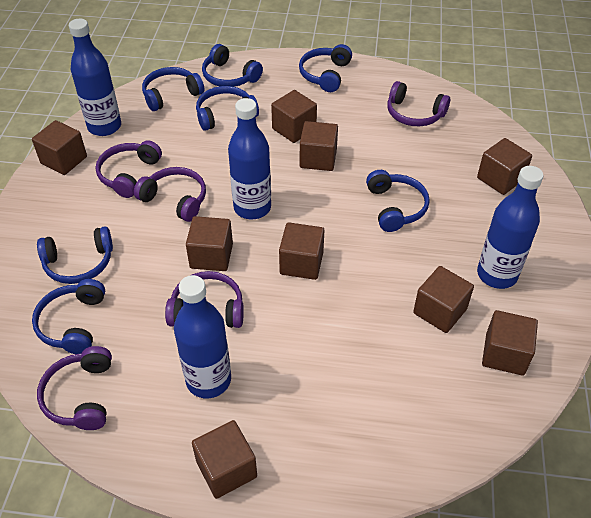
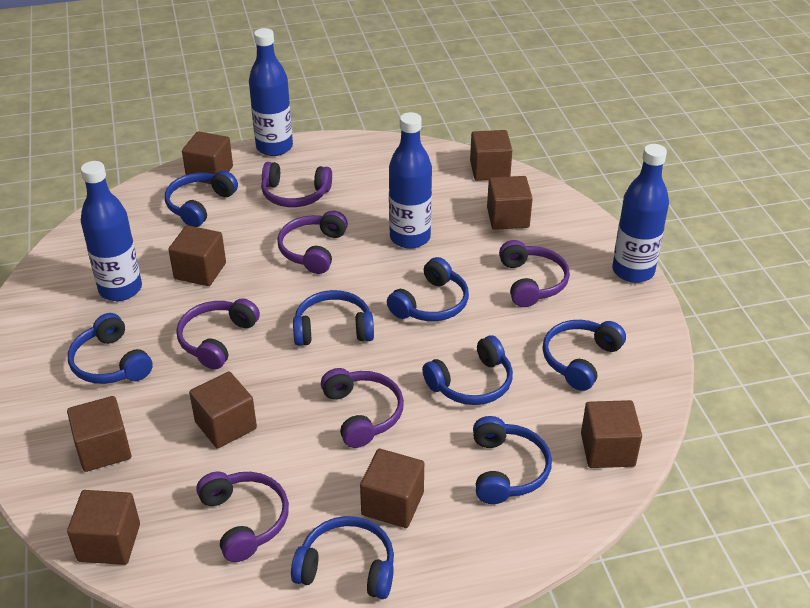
blue headphones: 7 -> 8
purple headphones: 5 -> 6

